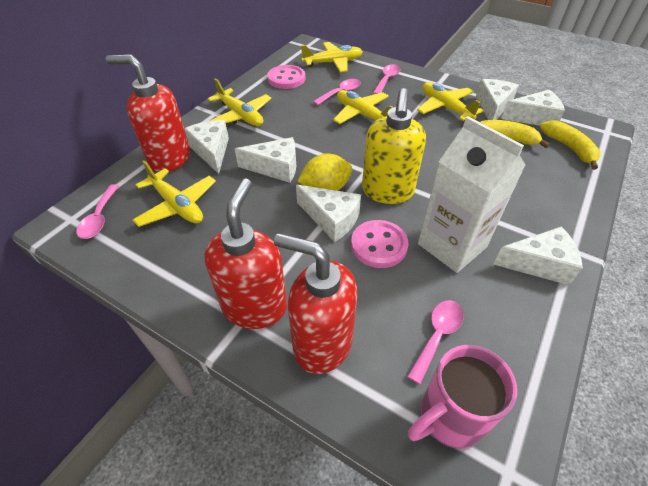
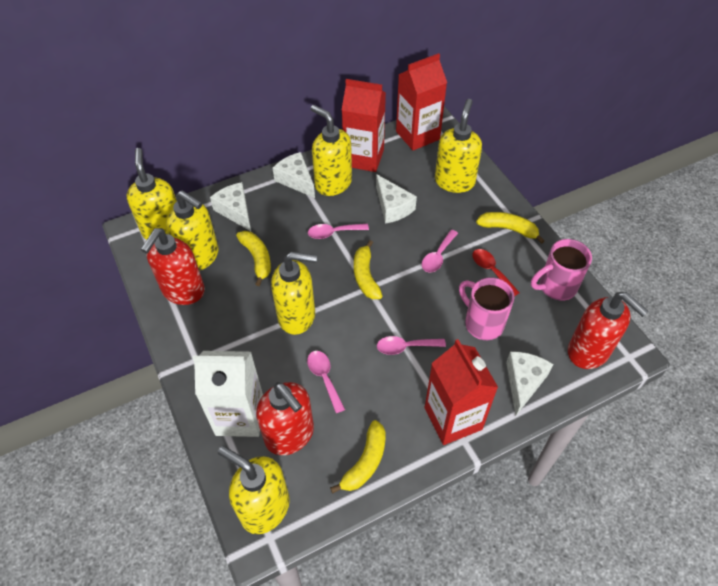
pink button: 2 -> 0
pink mug: 1 -> 2
red carton: 0 -> 3
red spoon: 0 -> 1
white cheese: 6 -> 4
yellow banana: 2 -> 4
yellow lemon: 1 -> 0
yellow plane: 5 -> 0
yellow soap dispenser: 1 -> 6

